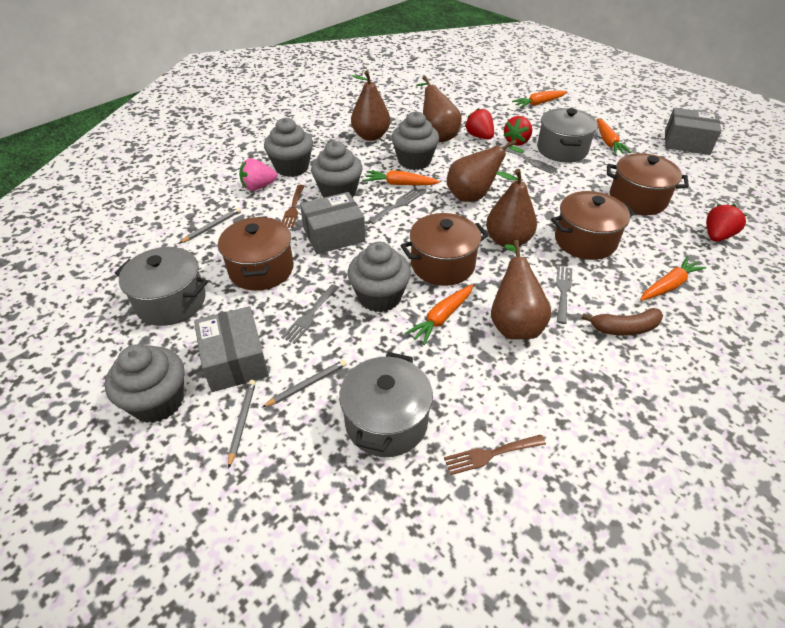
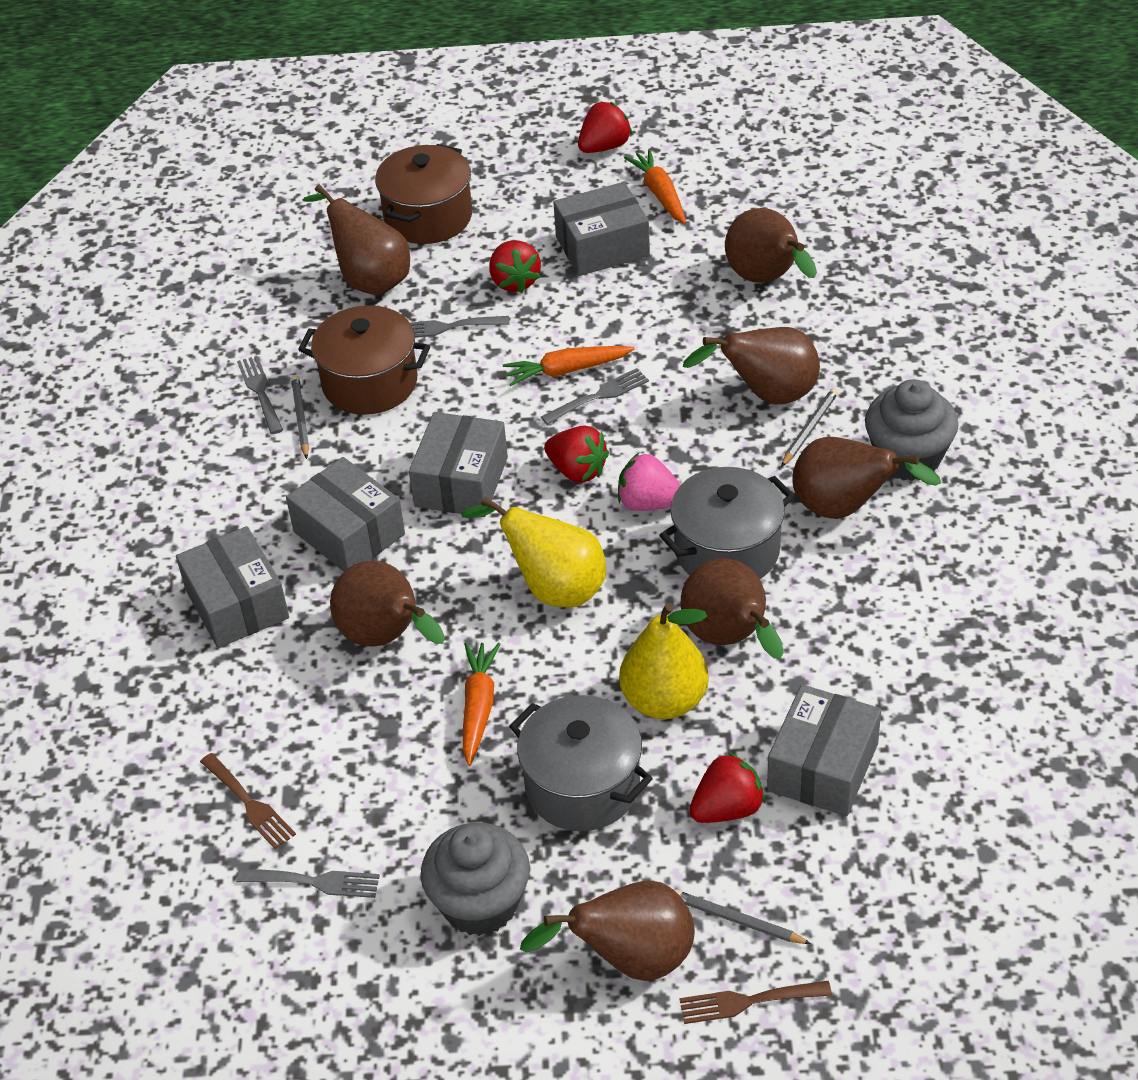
brown banana: 1 -> 0
brown pear: 5 -> 7
brown pot: 4 -> 2
grey box: 3 -> 5
grey cupcake: 5 -> 2
grey pot: 3 -> 2
orange carrot: 5 -> 3
red strawberry: 3 -> 4
yellow pear: 0 -> 2

